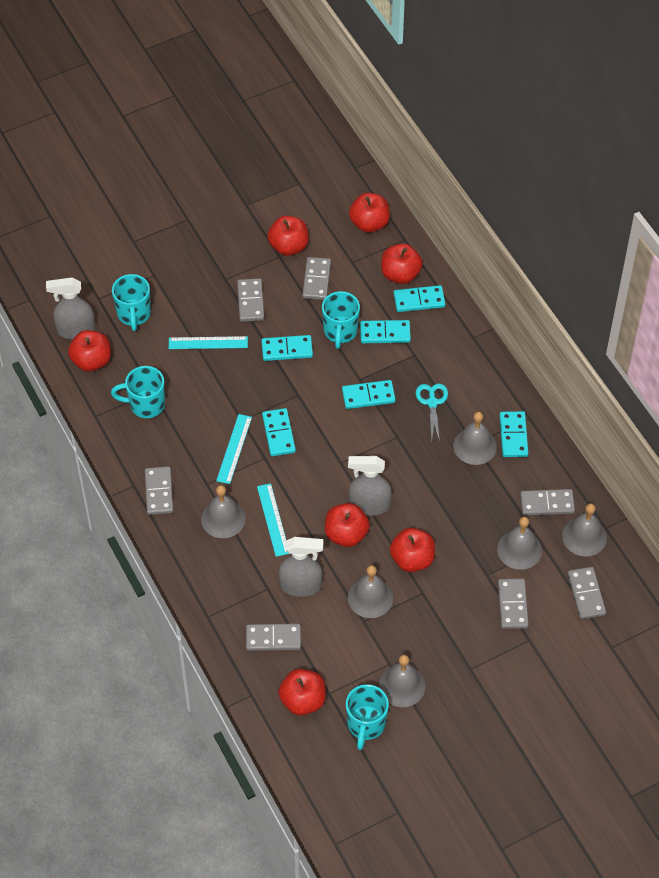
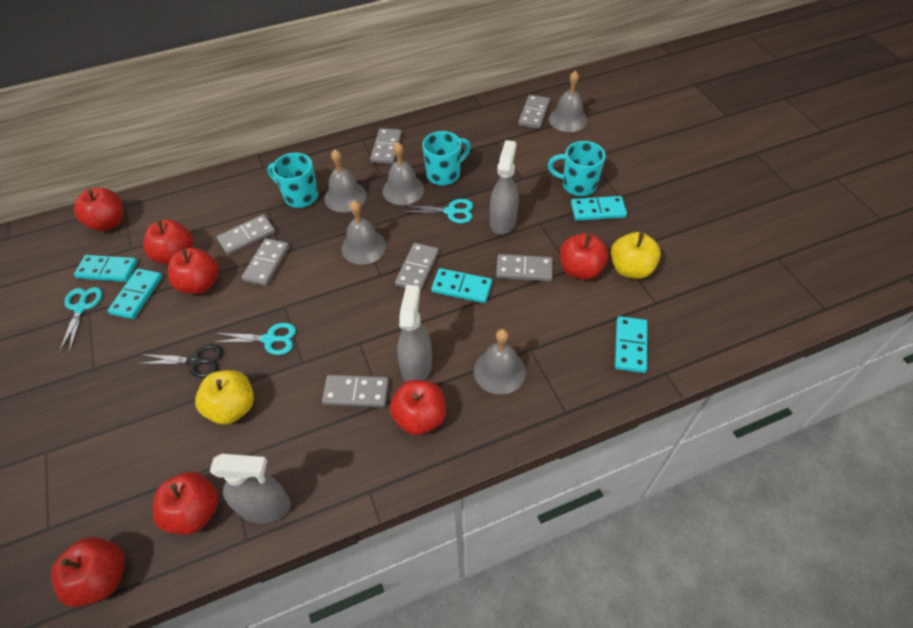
black scissors: 0 -> 1
grey bell: 6 -> 5
turquoise domino: 6 -> 5
turquoise mug: 4 -> 3
turquoise ruler: 3 -> 0
turquoise scissors: 1 -> 3
yellow apple: 0 -> 2

